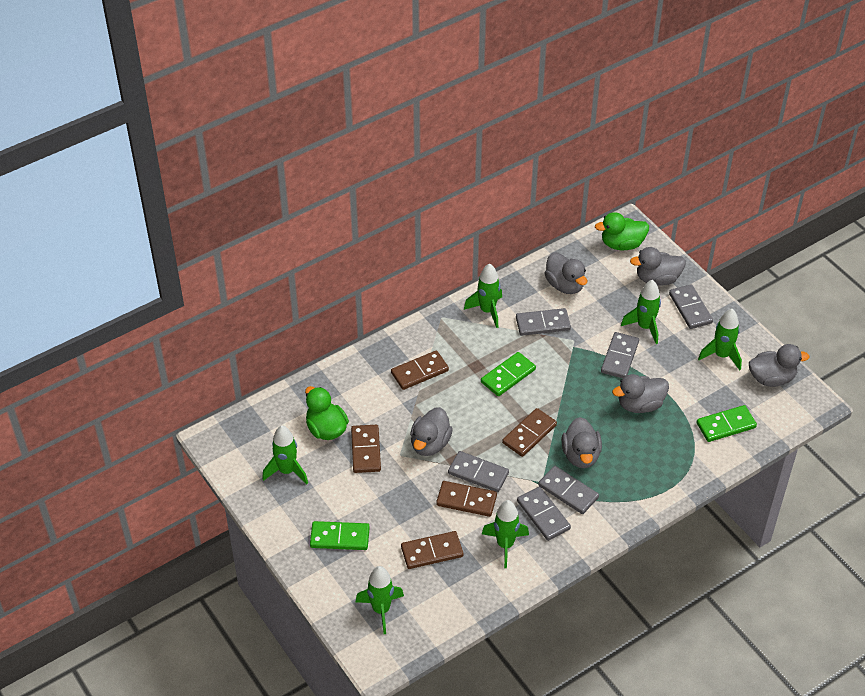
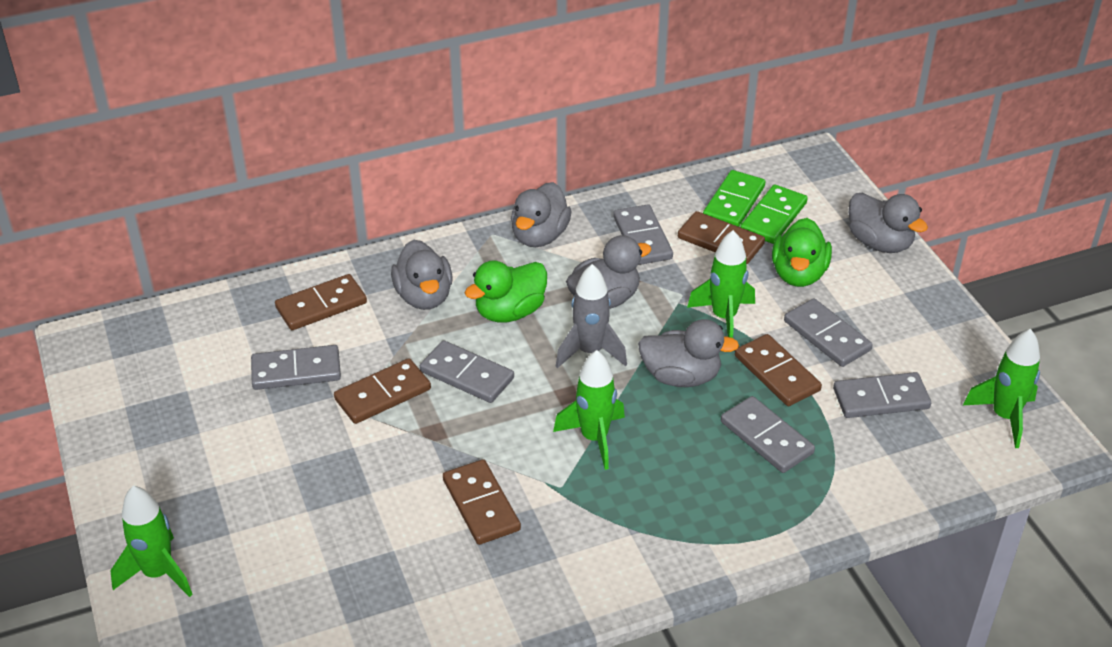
green domino: 3 -> 2
green rocket: 6 -> 4
grey duck: 6 -> 5
grey rocket: 0 -> 1

